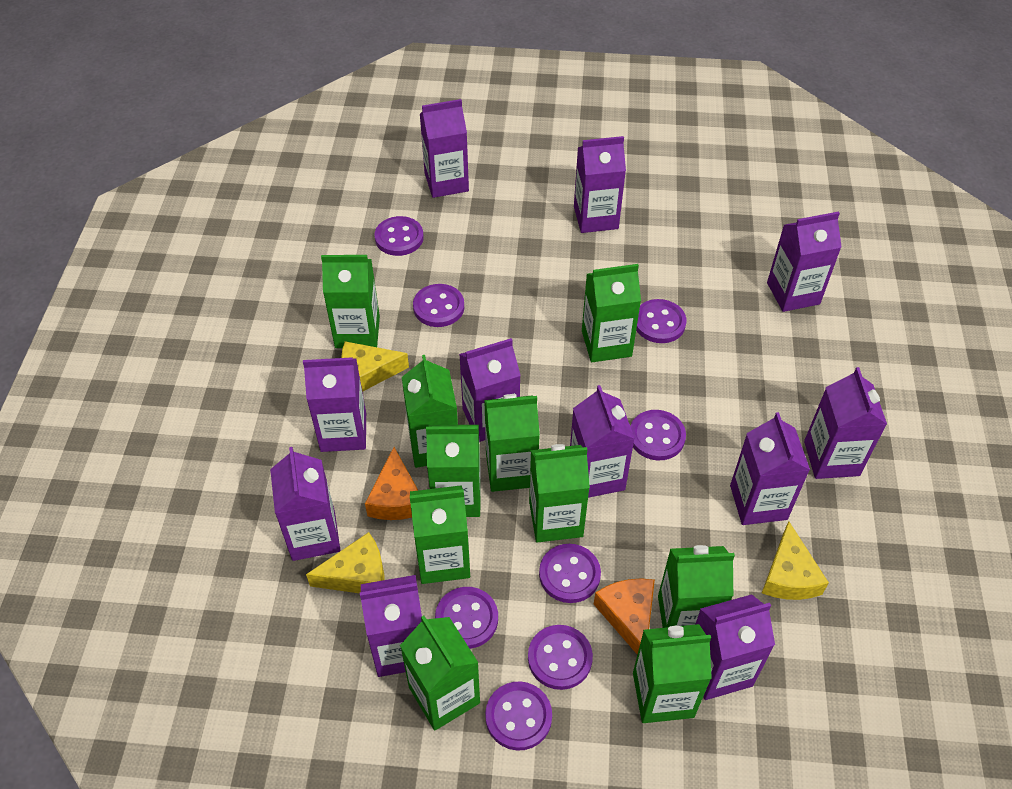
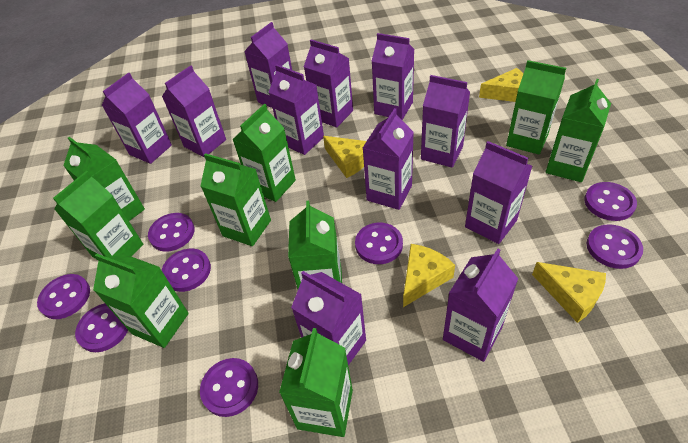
green carton: 10 -> 9
orange cheese: 2 -> 0
yellow cheese: 3 -> 4

